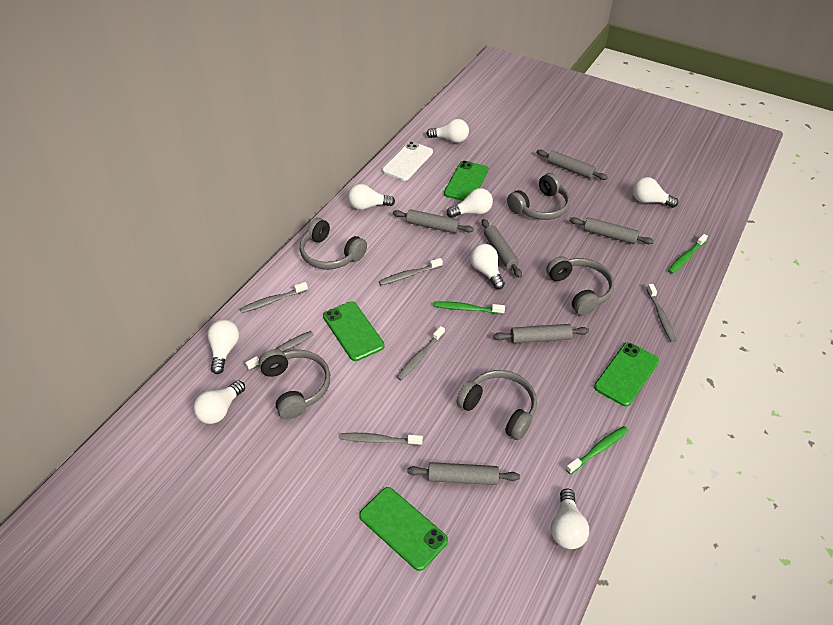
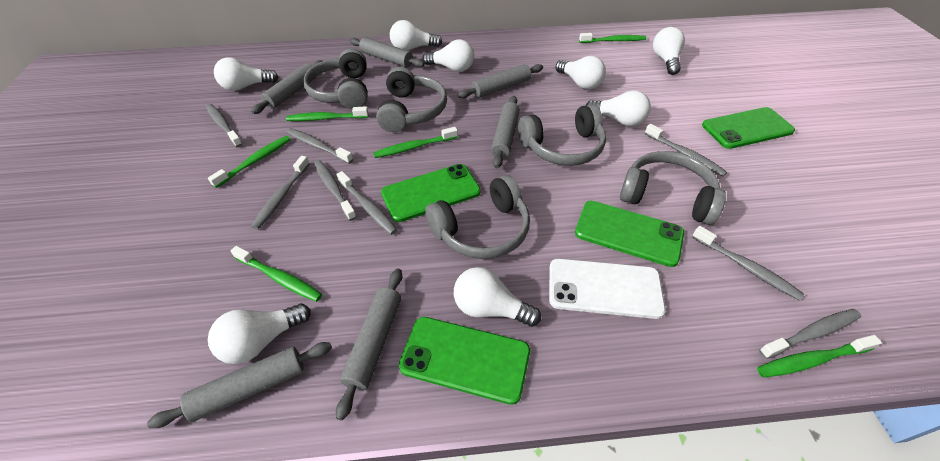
green toothbrush: 3 -> 6
grey toothbrush: 6 -> 8

